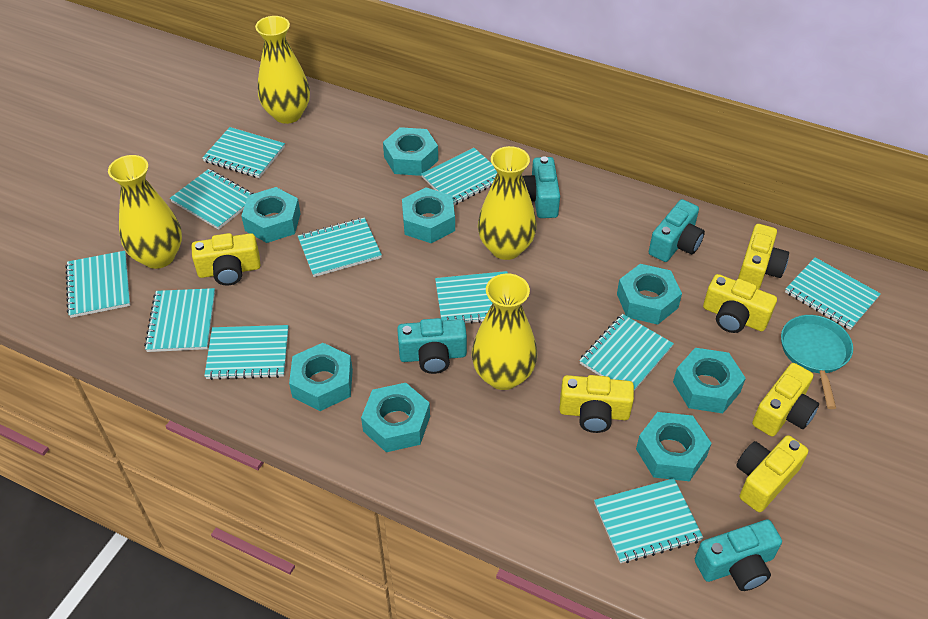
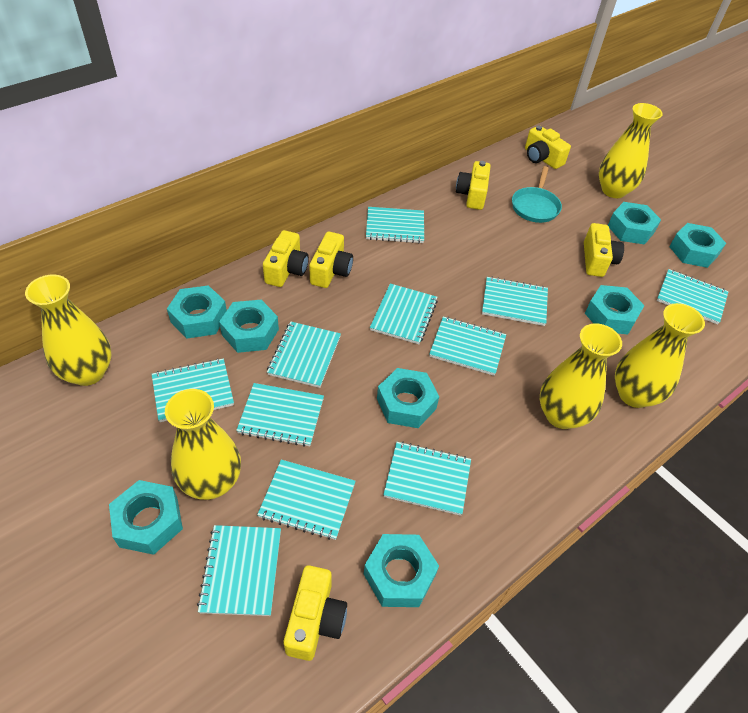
turquoise camera: 4 -> 0
yellow vase: 4 -> 5

